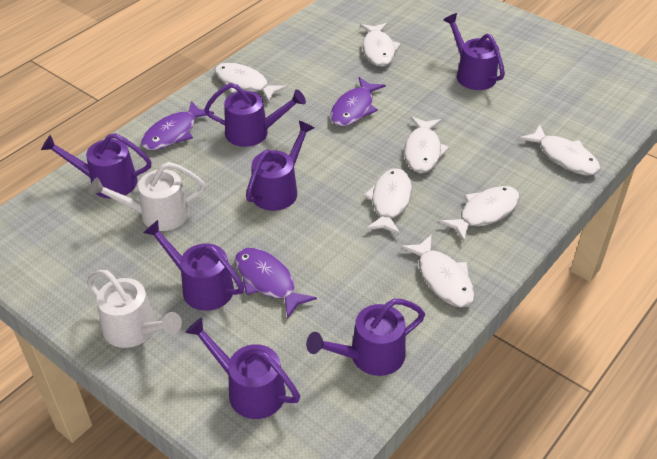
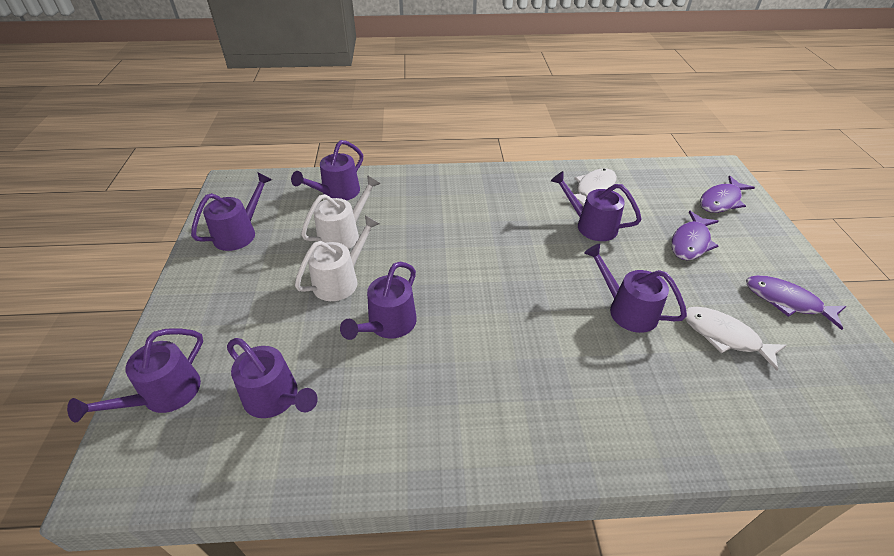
white fish: 7 -> 2

